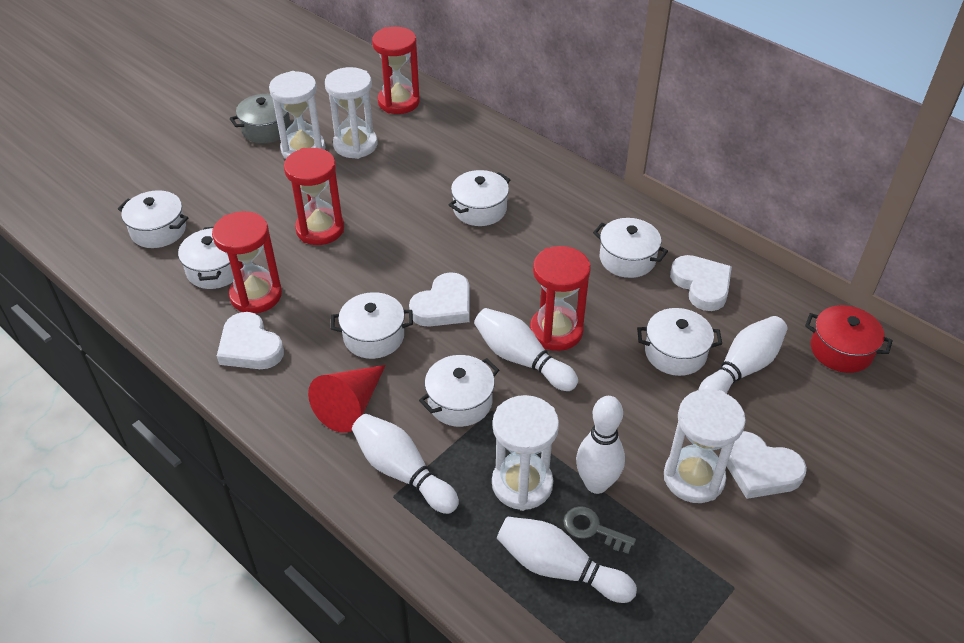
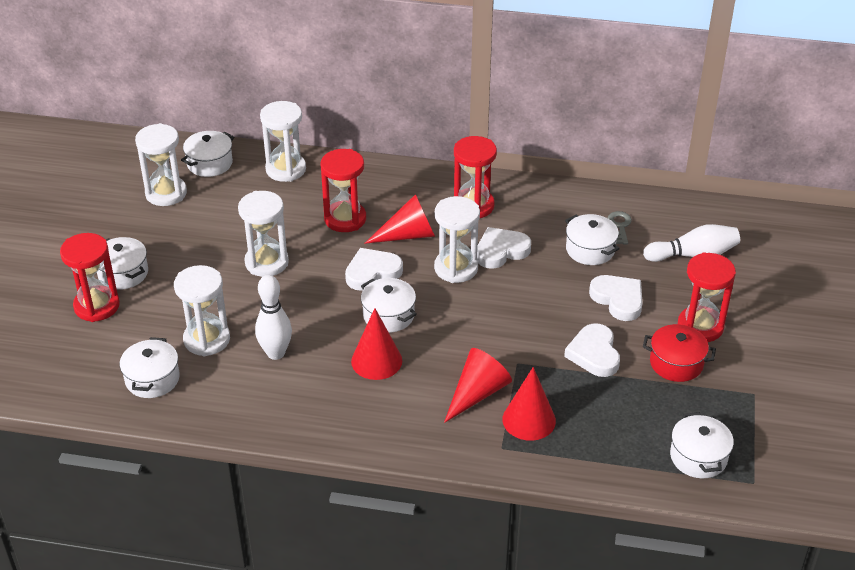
grey pot: 1 -> 0
red cone: 1 -> 4
white bowling pin: 5 -> 2
white hourglass: 4 -> 5
white pot: 7 -> 6

